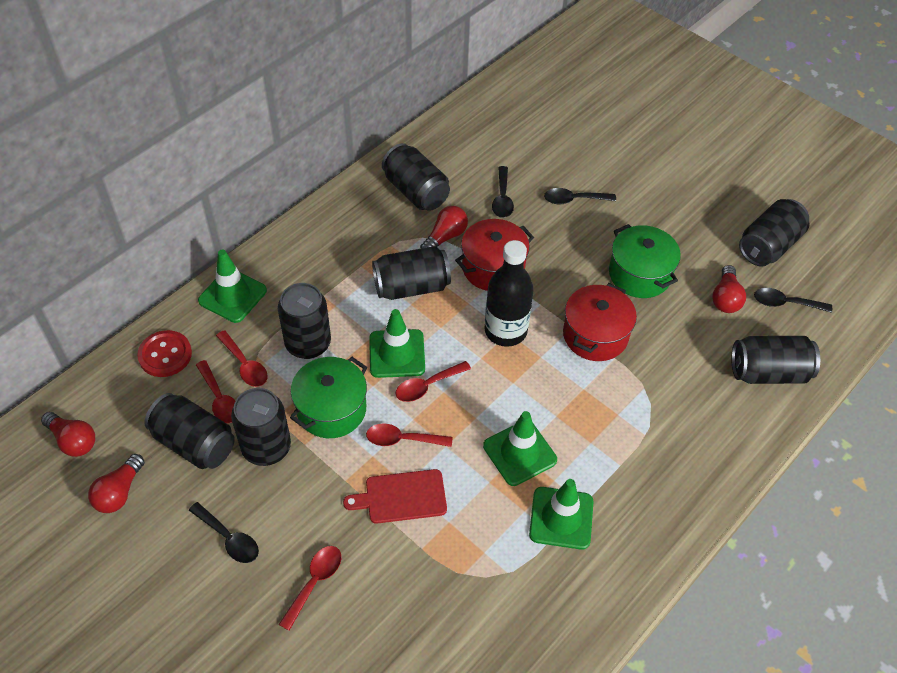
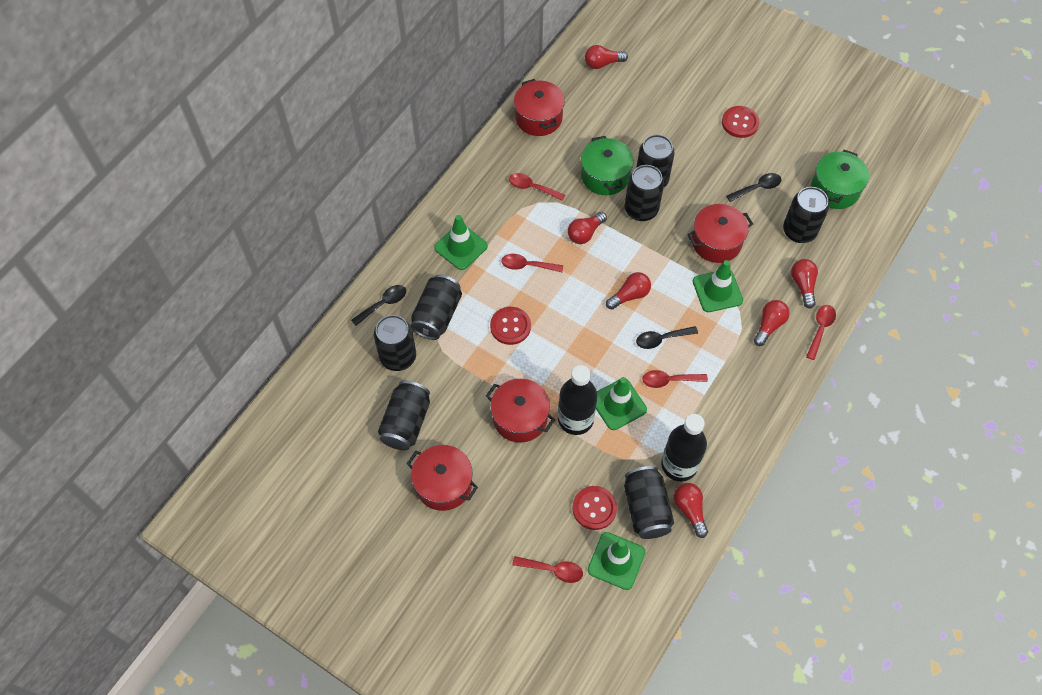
black bottle: 1 -> 2
black spoon: 4 -> 3
red button: 1 -> 3
red cutting board: 1 -> 0
red light bulb: 4 -> 6
red pot: 2 -> 4

